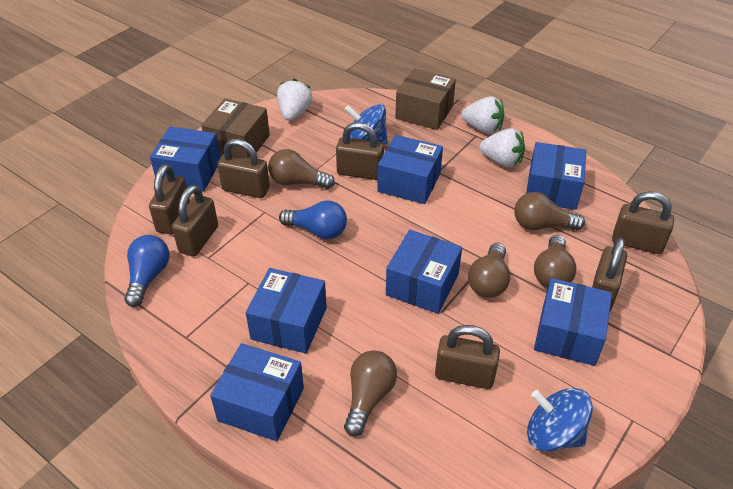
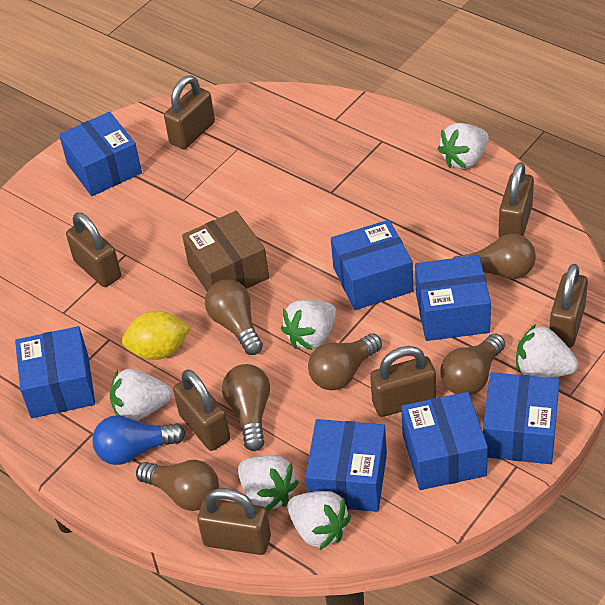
blue light bulb: 2 -> 1
blue spinning top: 2 -> 0
brown box: 2 -> 1
brown light bulb: 5 -> 6
white strawberry: 3 -> 6
yellow lemon: 0 -> 1

